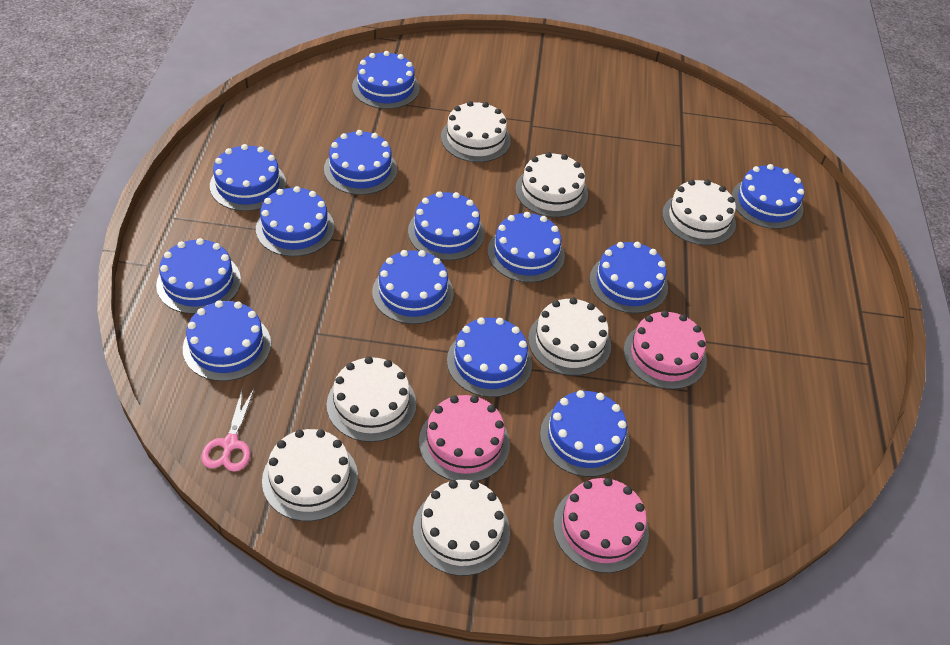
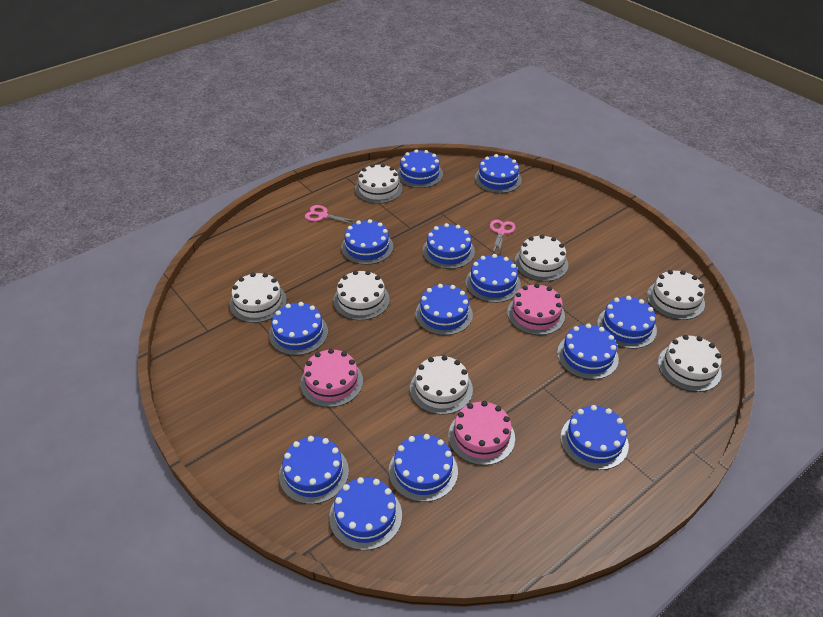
pink scissors: 1 -> 2

